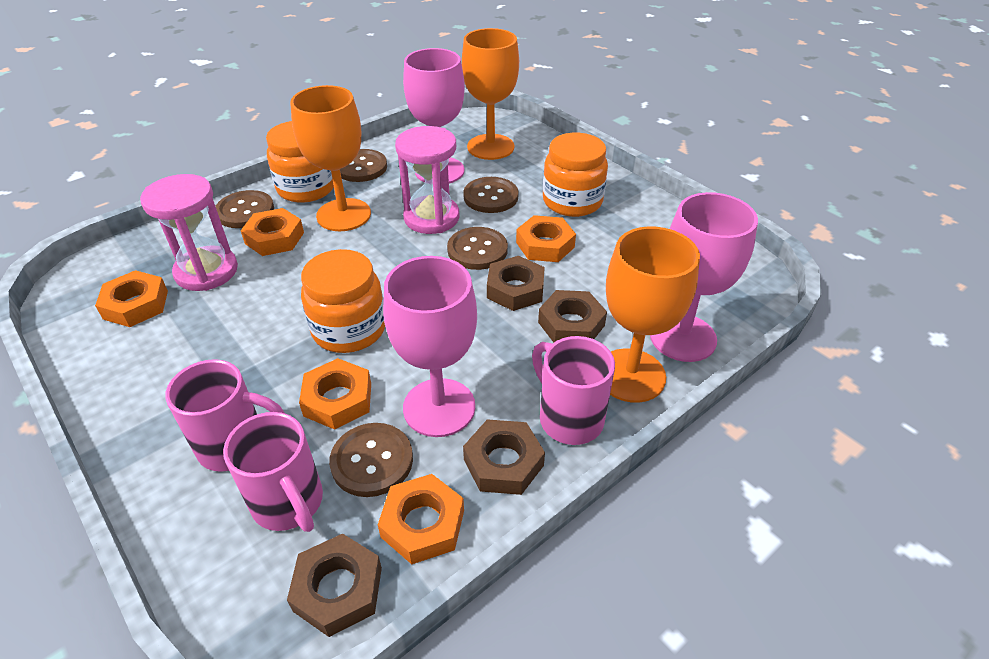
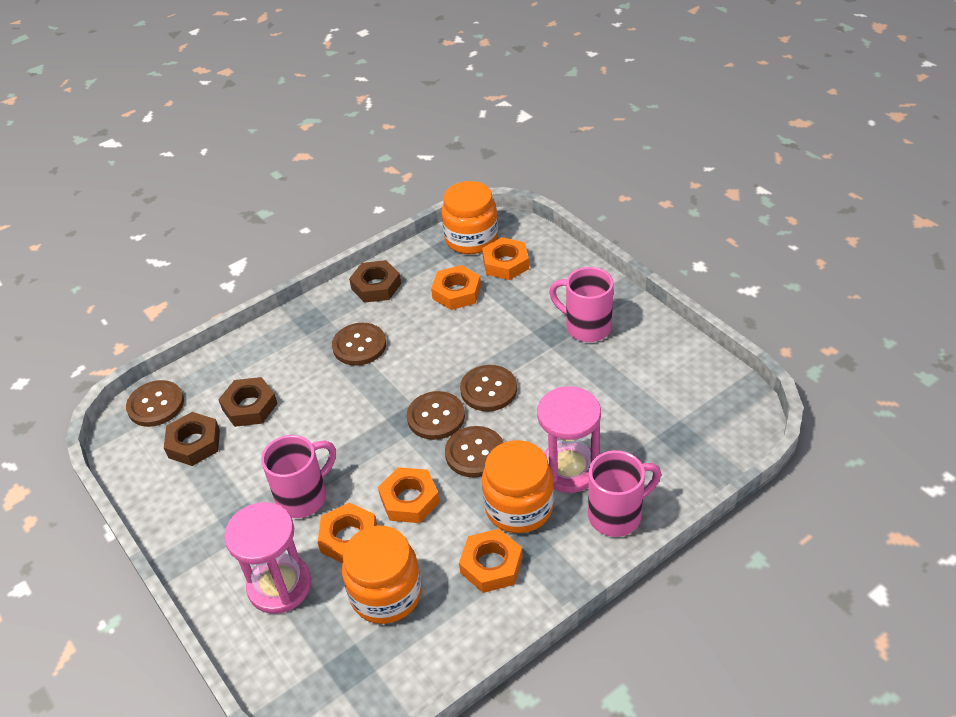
brown nut: 4 -> 3
orange goblet: 3 -> 0
pink goblet: 3 -> 0

